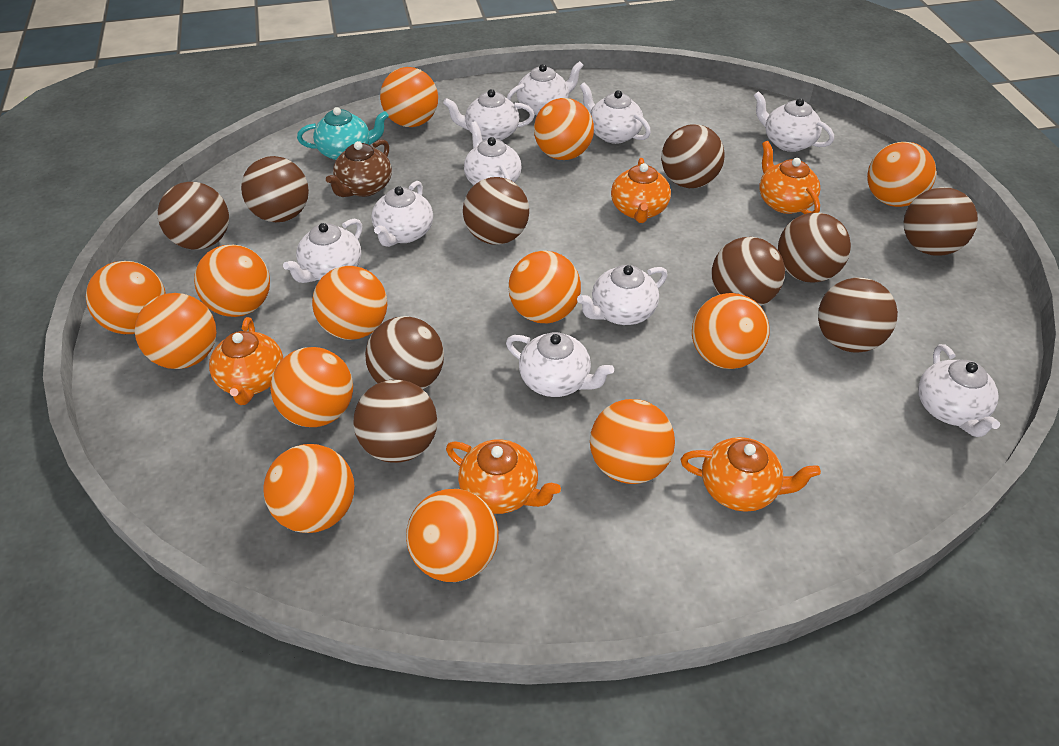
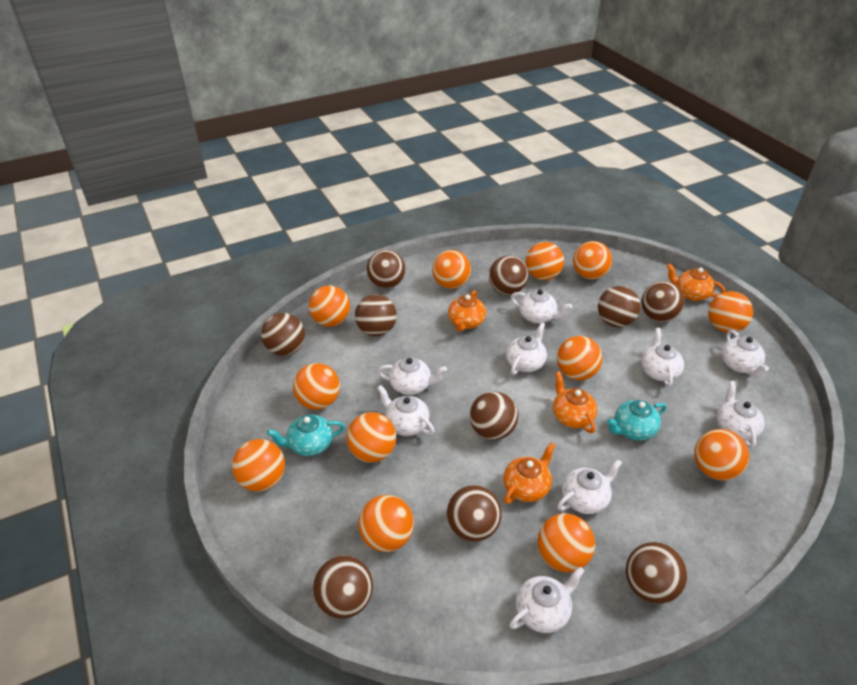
brown teapot: 1 -> 0
orange ball: 13 -> 12
orange teapot: 5 -> 4
turquoise teapot: 1 -> 2
white teapot: 10 -> 9

